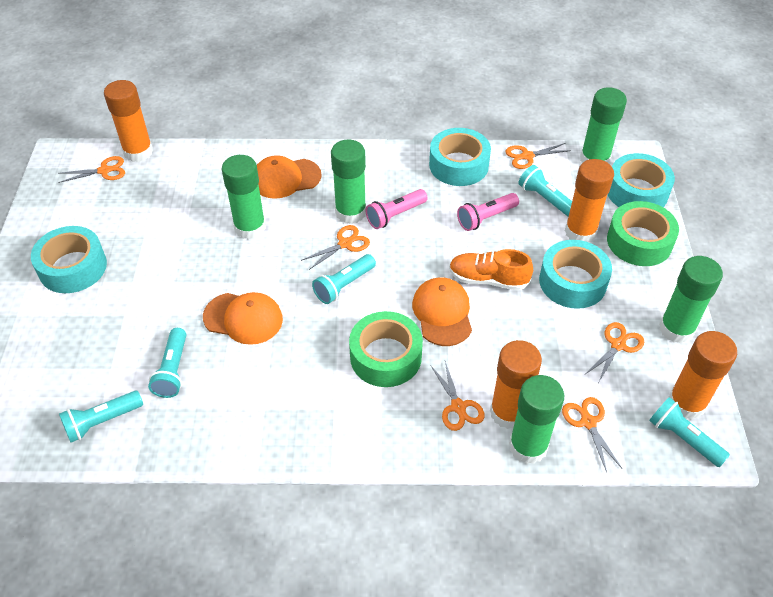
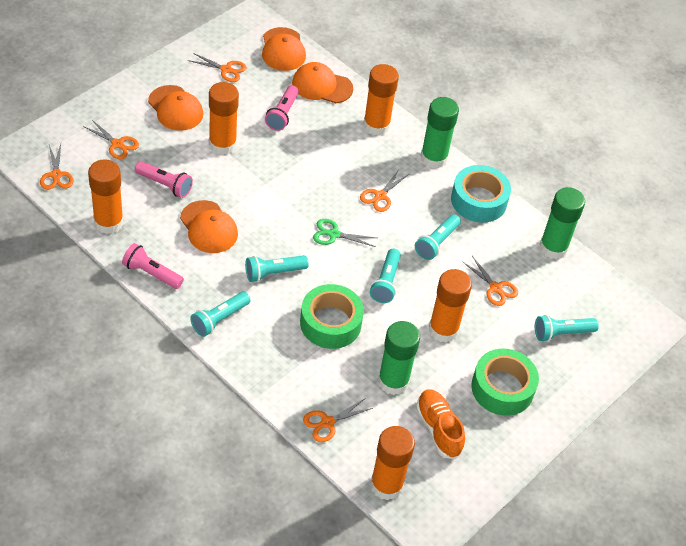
green glue stick: 5 -> 3
green scissors: 0 -> 1
orange cap: 3 -> 4
orange glue stick: 4 -> 5
pink flashlight: 2 -> 3
turquoise tape: 4 -> 1

